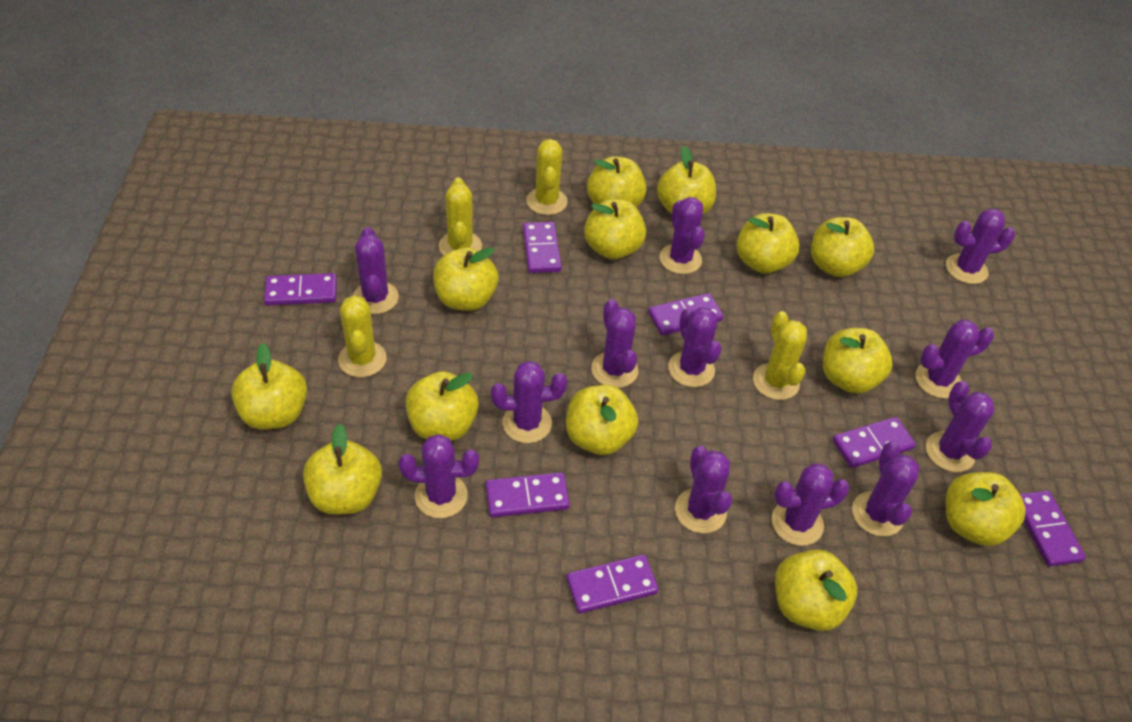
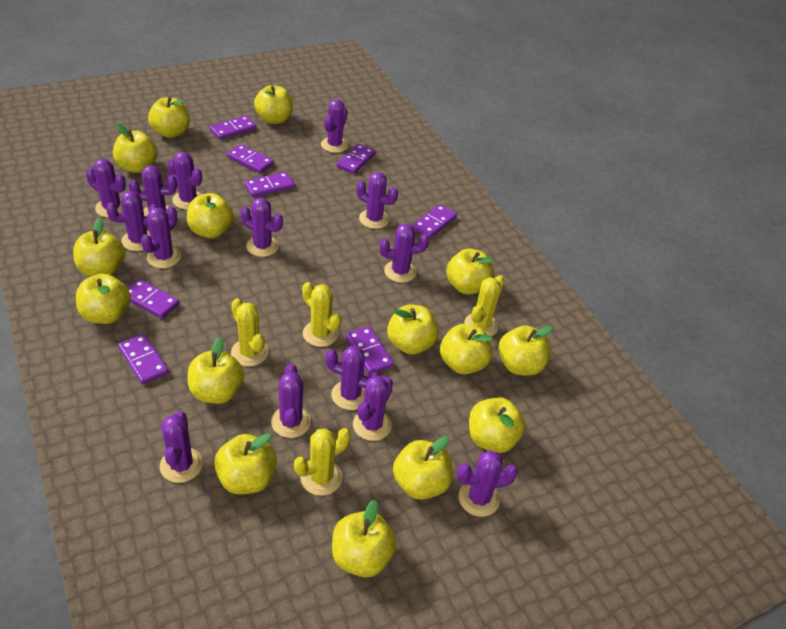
purple cactus: 12 -> 14
purple domino: 7 -> 8
yellow apple: 13 -> 15

